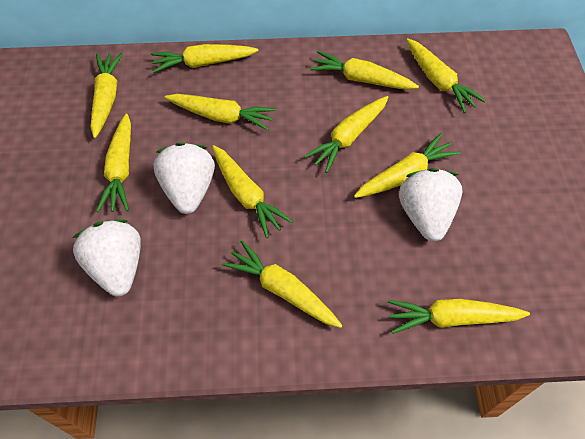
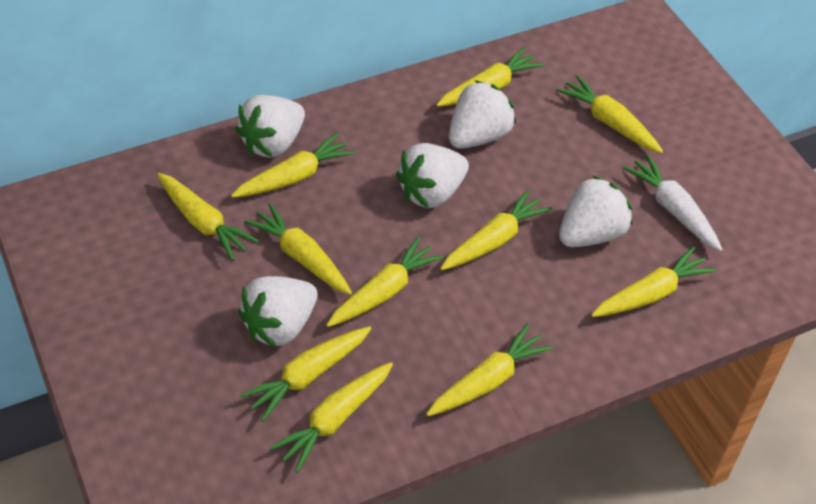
white carrot: 0 -> 1
white strawberry: 3 -> 5

